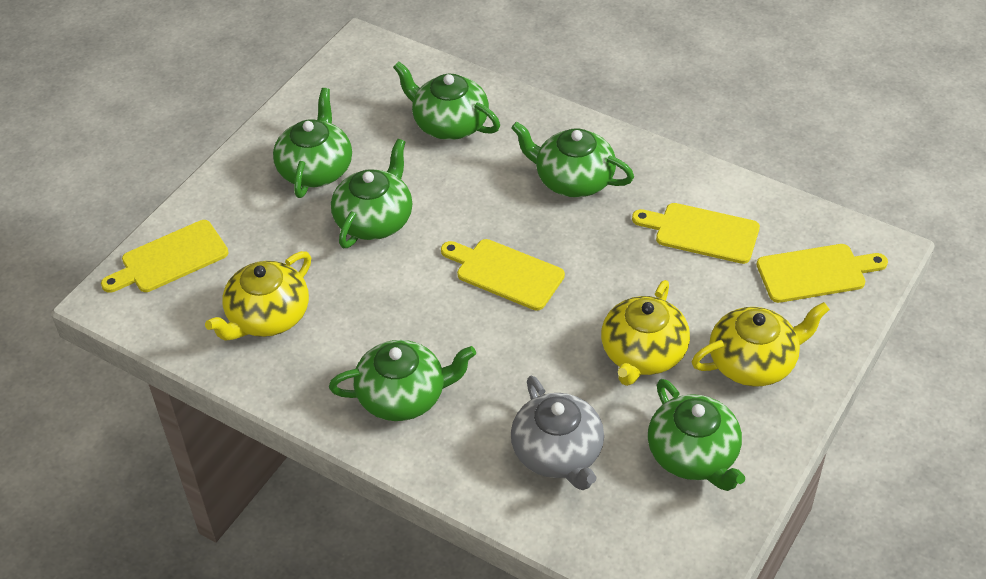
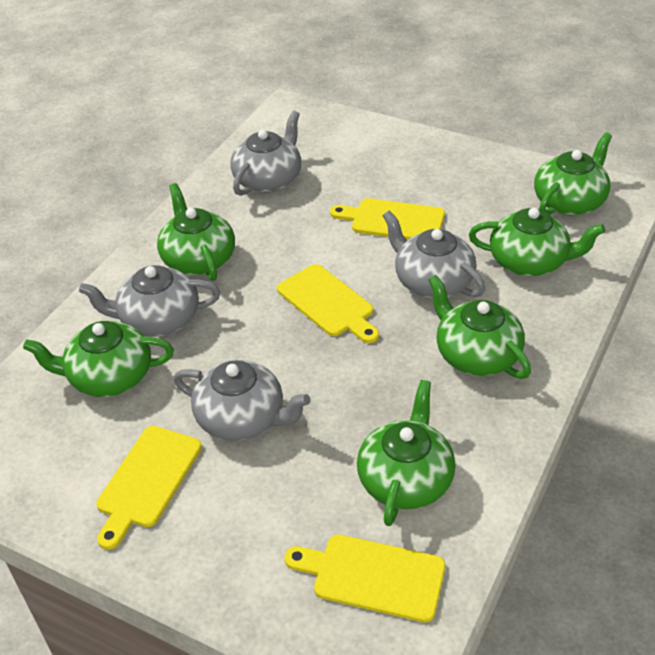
grey teapot: 1 -> 4
yellow teapot: 3 -> 0

